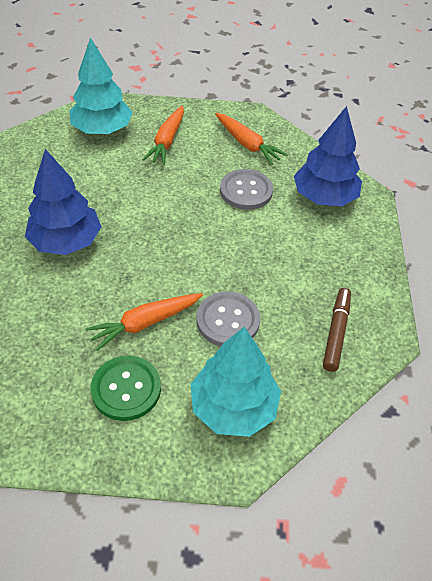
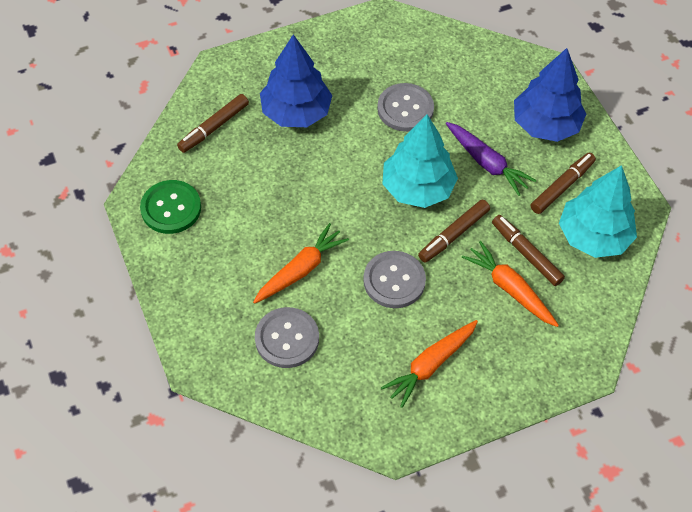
brown marker: 1 -> 4
grey button: 2 -> 3
purple carrot: 0 -> 1

